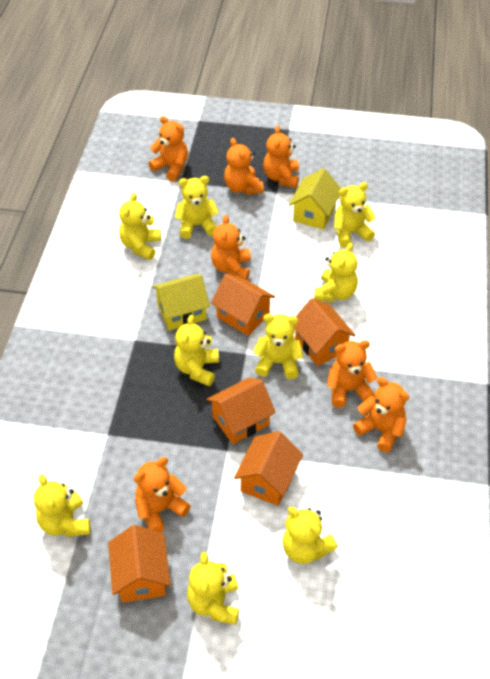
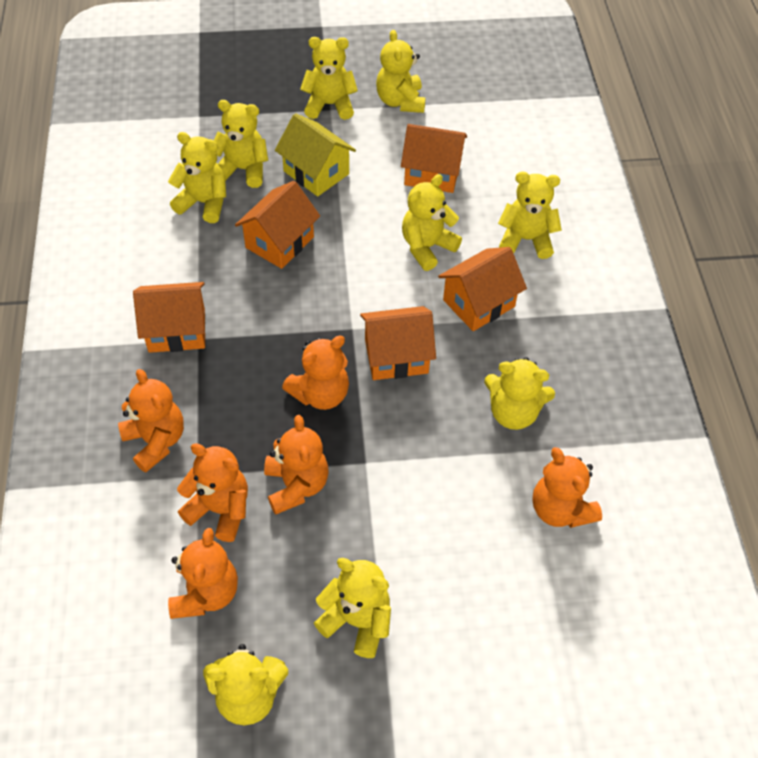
orange teddy bear: 7 -> 6
yellow house: 2 -> 1

